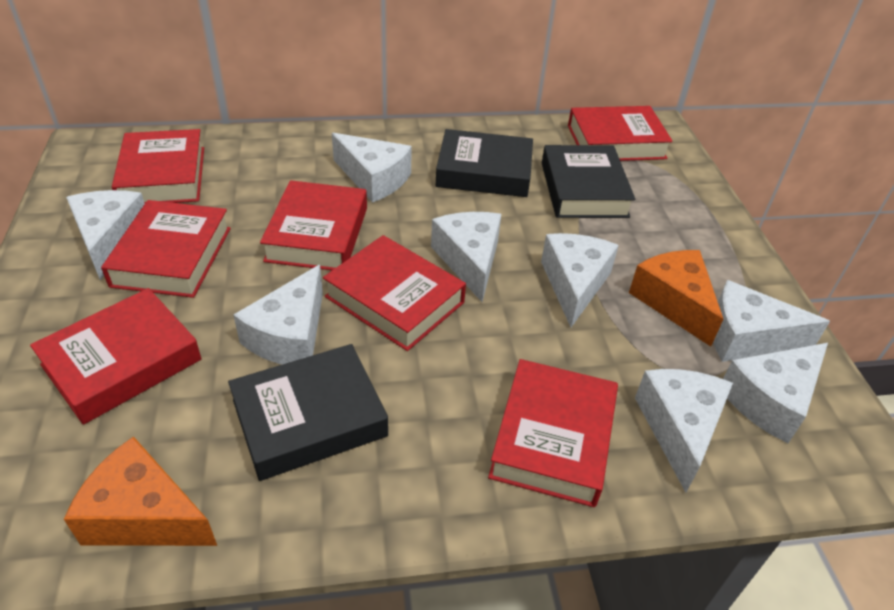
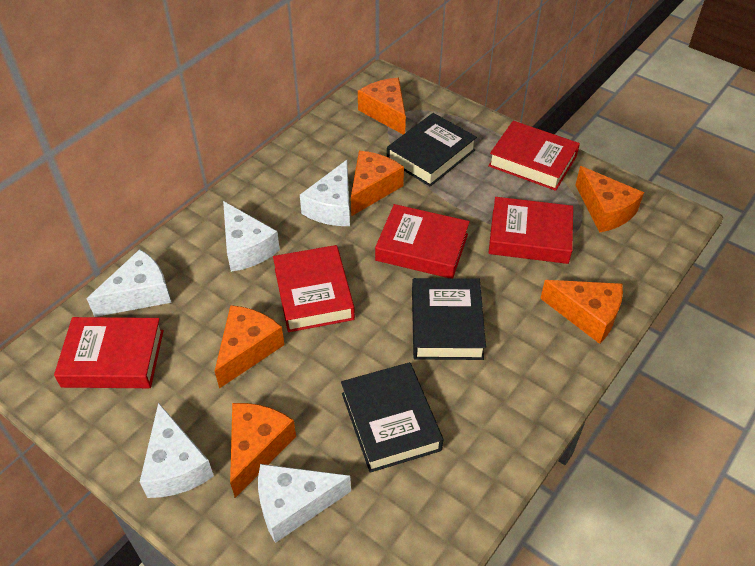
orange cheese: 2 -> 6
red book: 7 -> 5
white cheese: 8 -> 5

